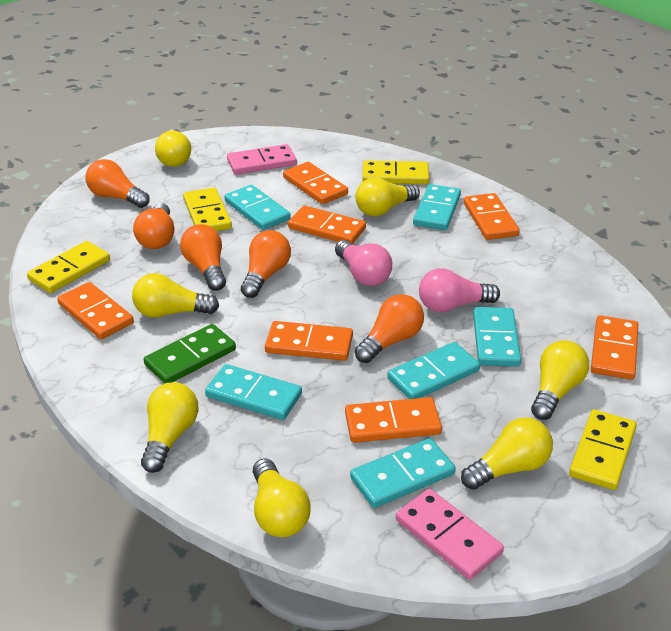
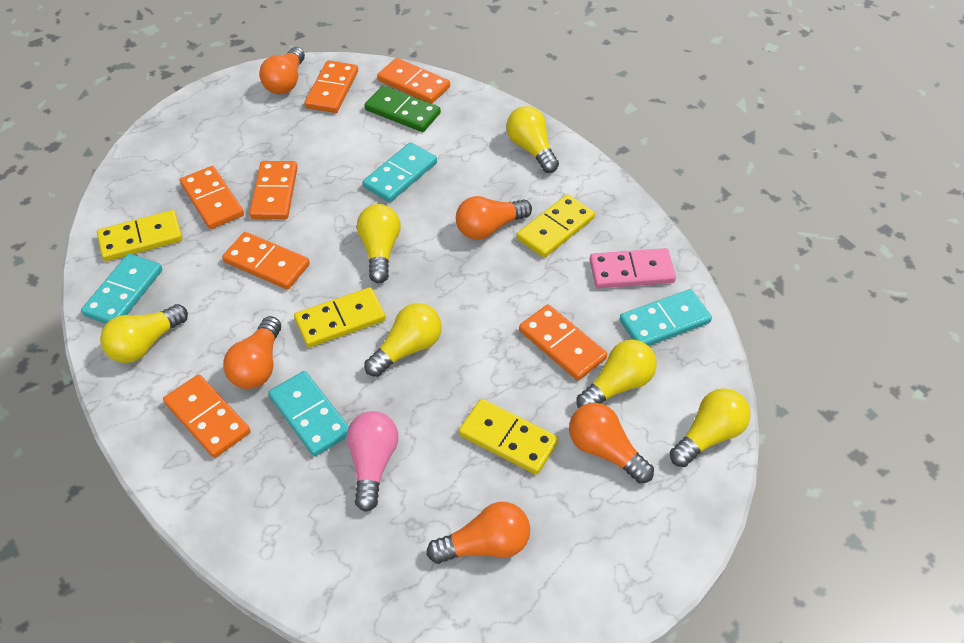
pink domino: 2 -> 1
pink light bulb: 2 -> 1
turquoise domino: 6 -> 4
yellow light bulb: 7 -> 6

